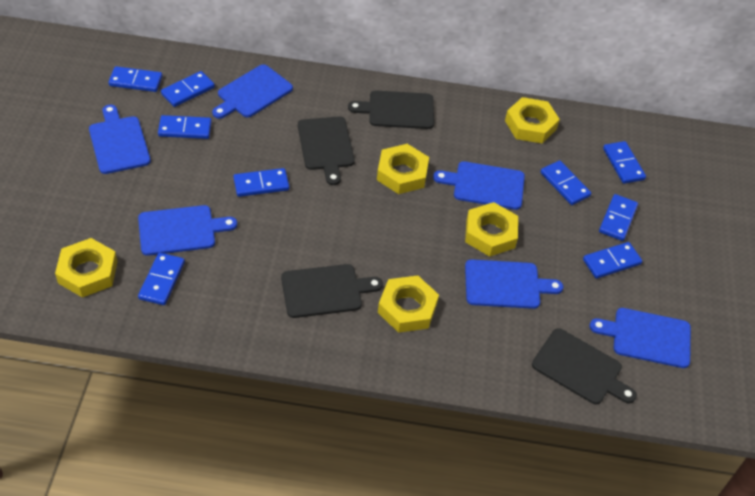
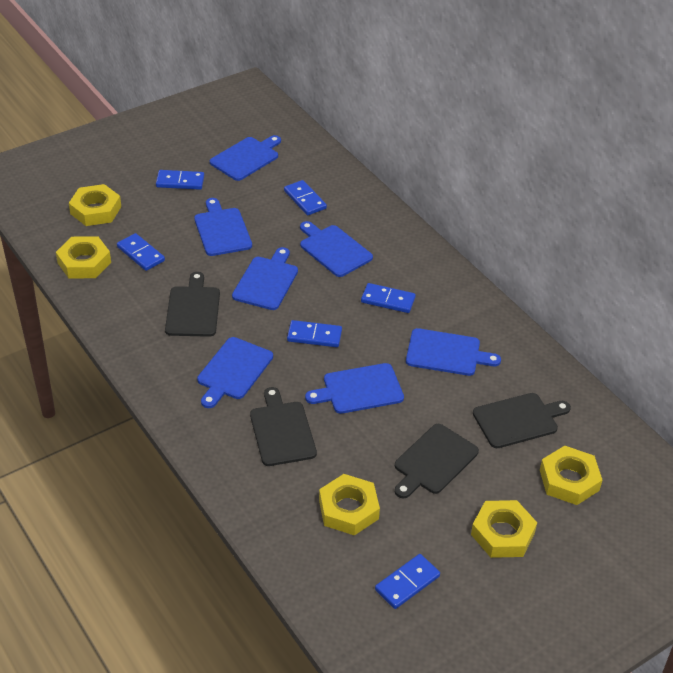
blue cutting board: 6 -> 7
blue domino: 9 -> 6

